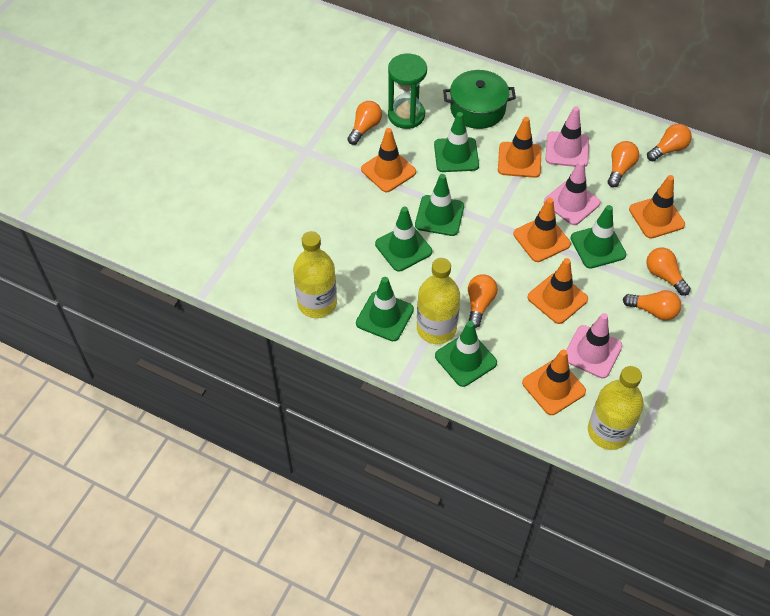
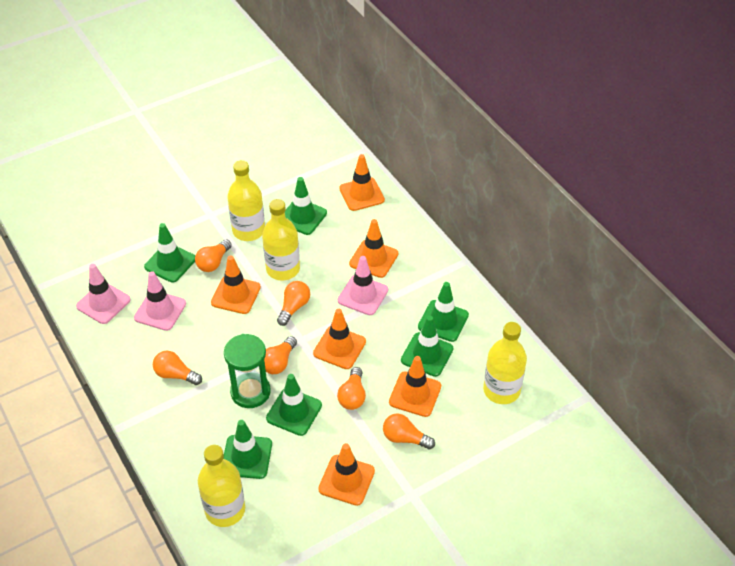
green pot: 1 -> 0
yellow bottle: 3 -> 4

